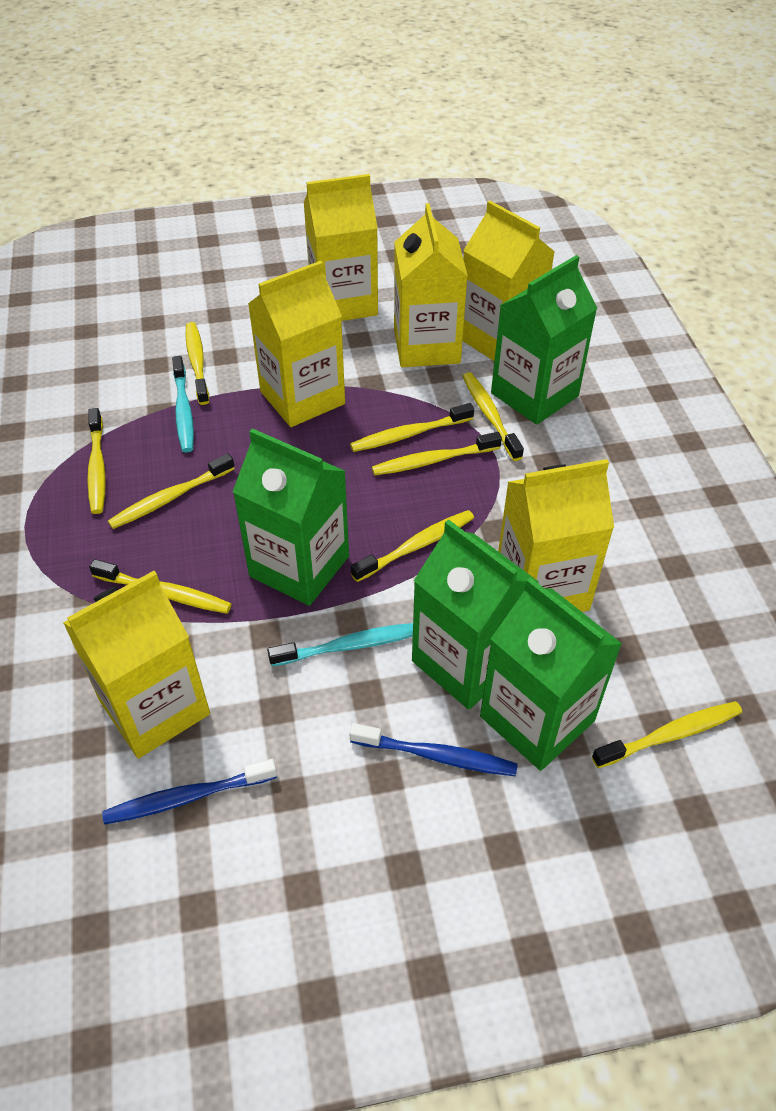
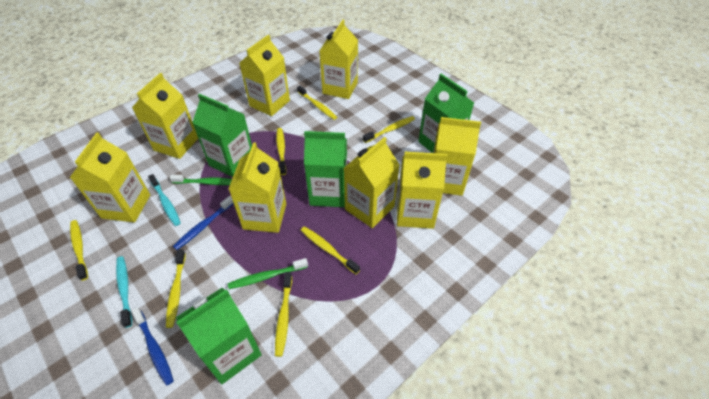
green toothbrush: 0 -> 2
yellow carton: 6 -> 8
yellow toothbrush: 9 -> 7

